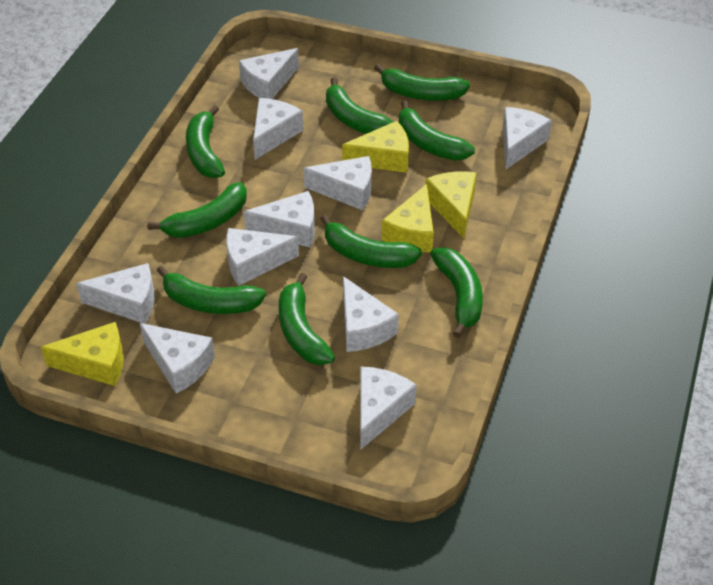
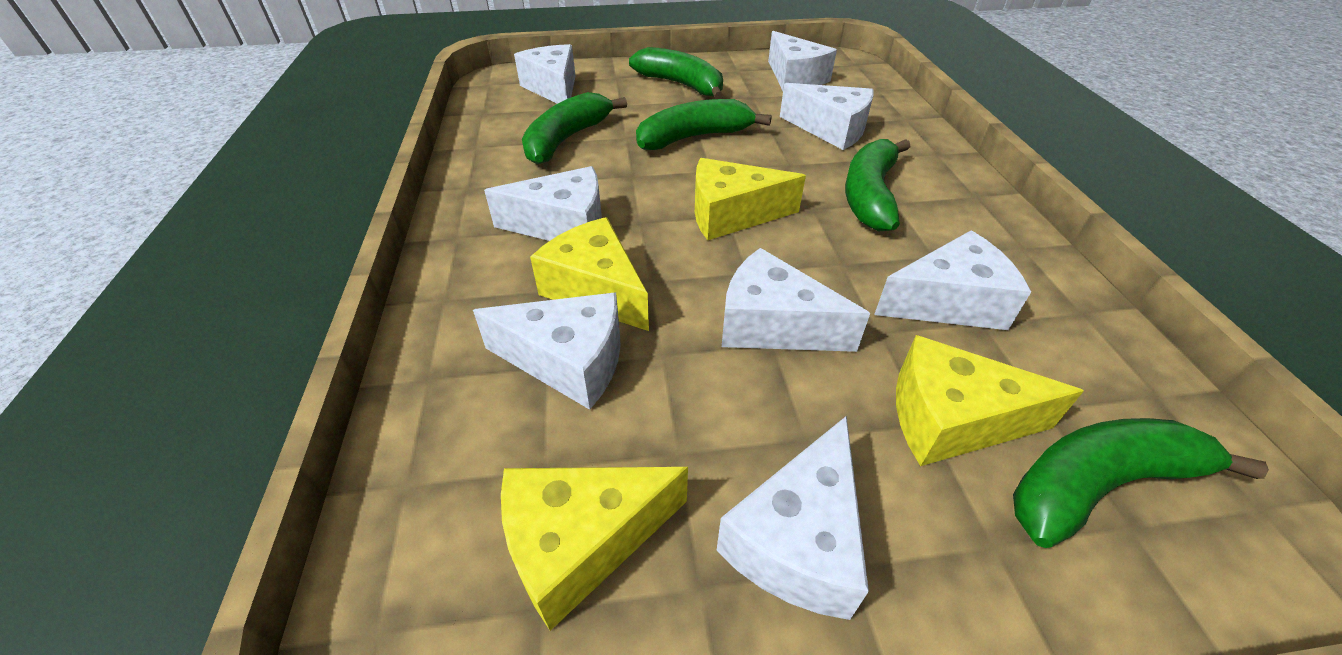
green banana: 9 -> 5
white cheese: 10 -> 8

